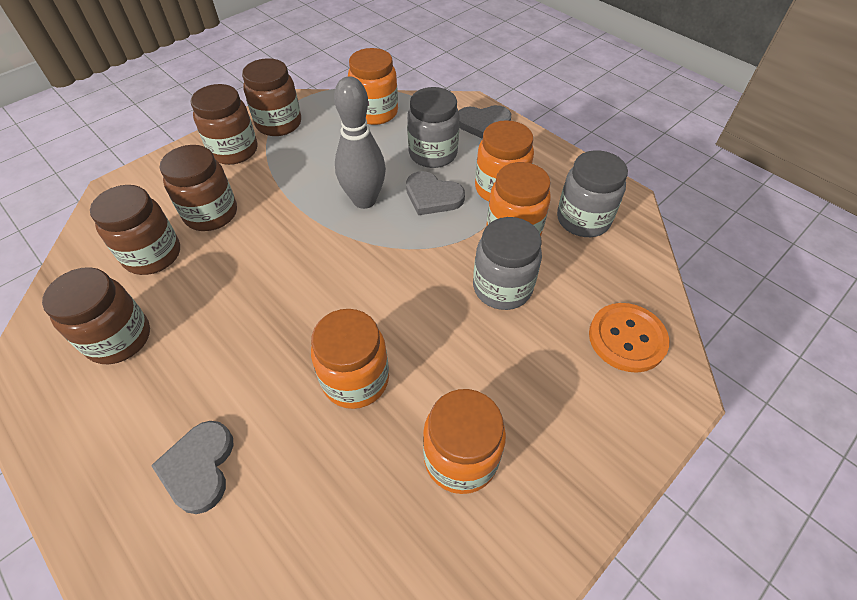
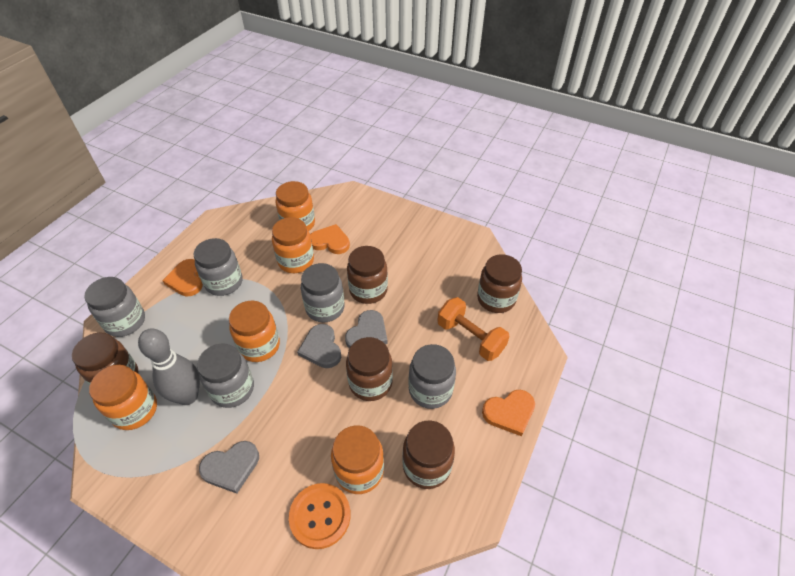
grey jar: 3 -> 5
orange dumbbell: 0 -> 1
orange heart: 0 -> 3

